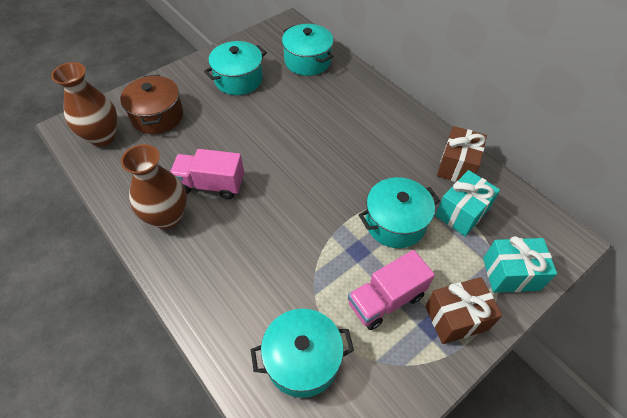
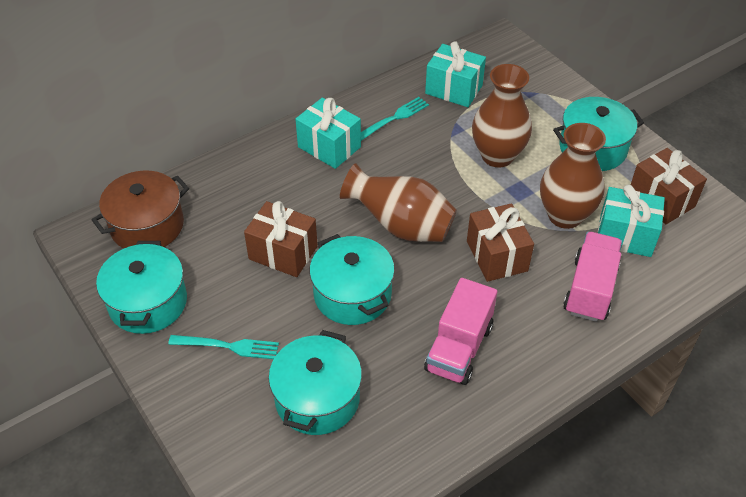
brown gift: 2 -> 3
brown vase: 2 -> 3
turquoise fork: 0 -> 2
turquoise gift: 2 -> 3

